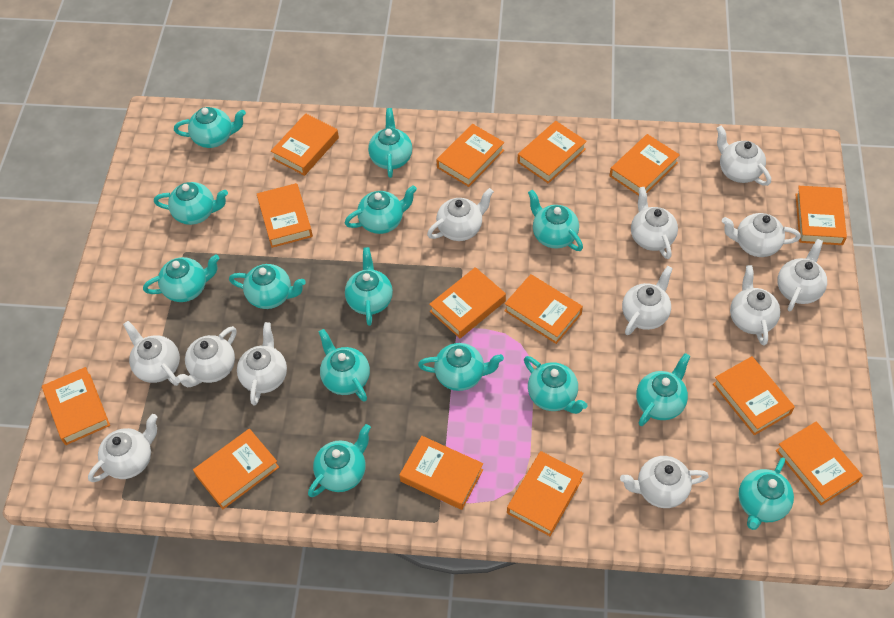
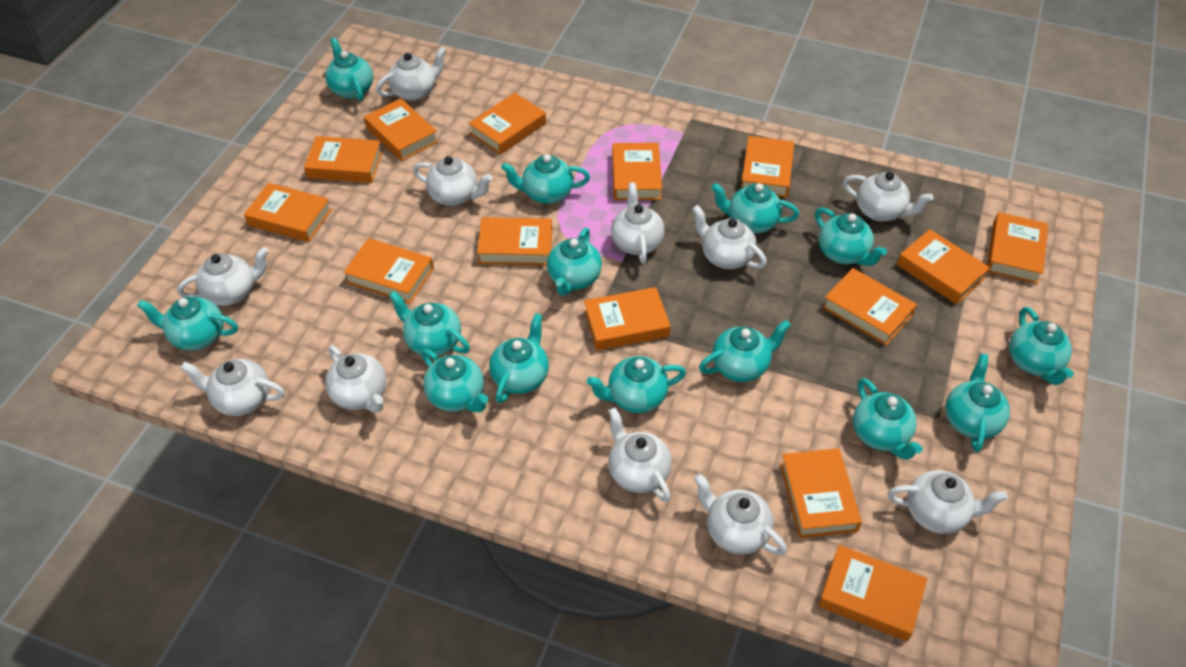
white teapot: 12 -> 11

